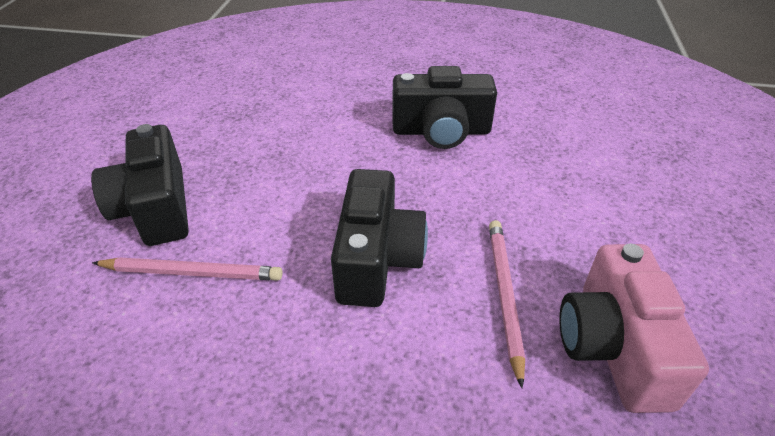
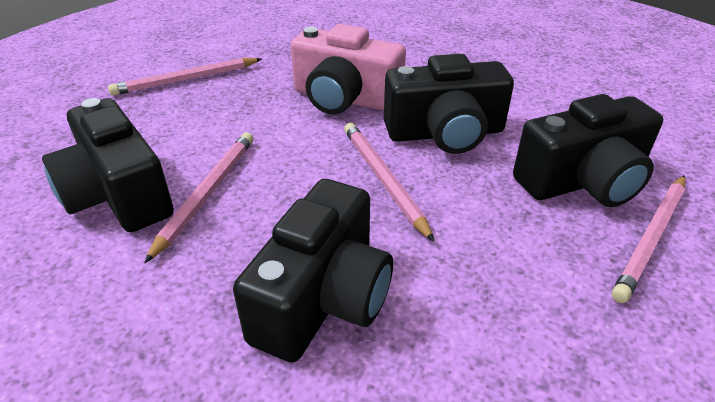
black camera: 3 -> 4
pink pencil: 2 -> 4

